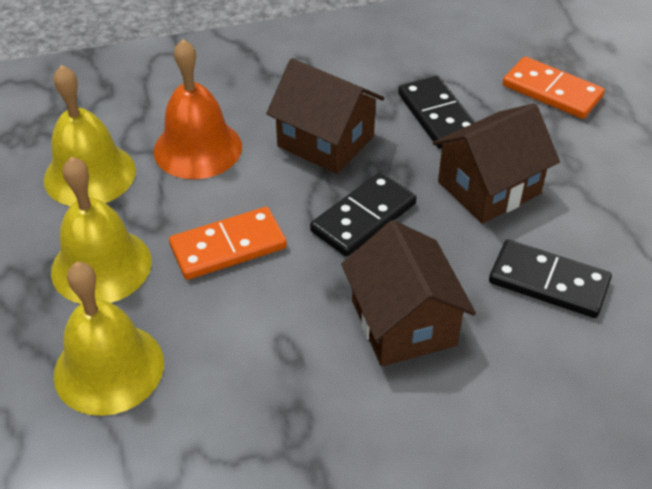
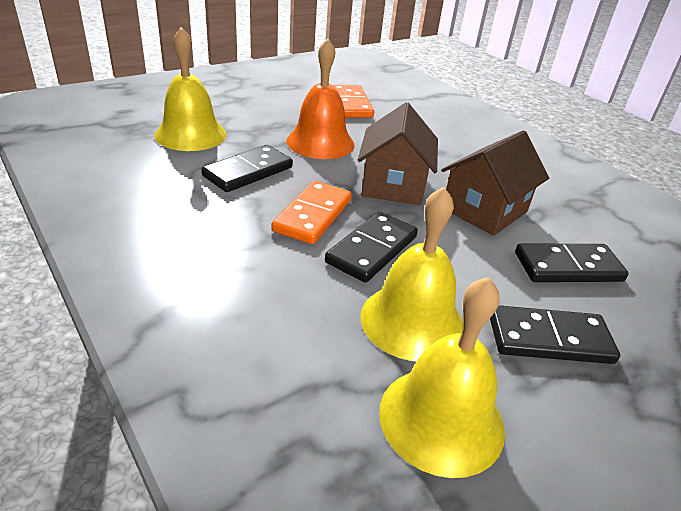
black domino: 3 -> 4
brown house: 3 -> 2

